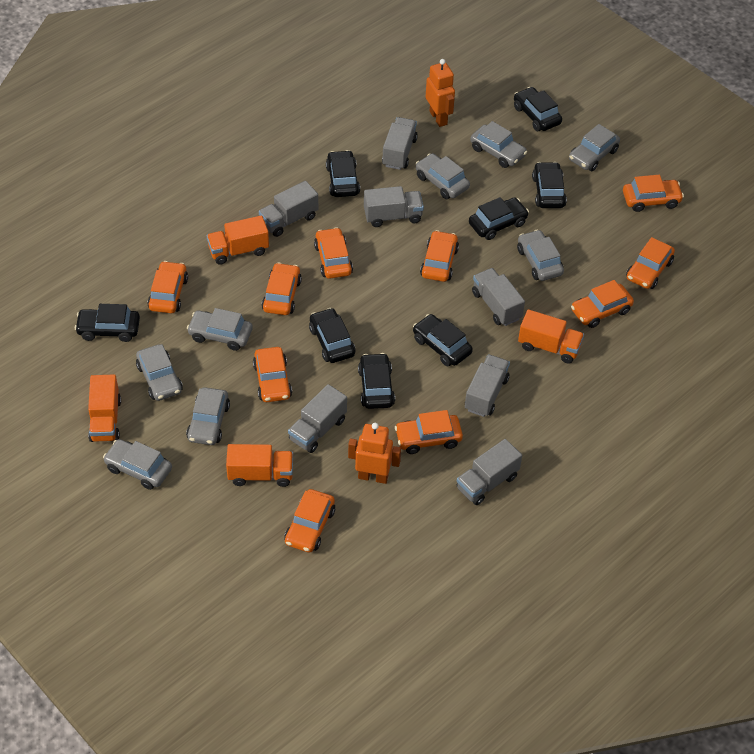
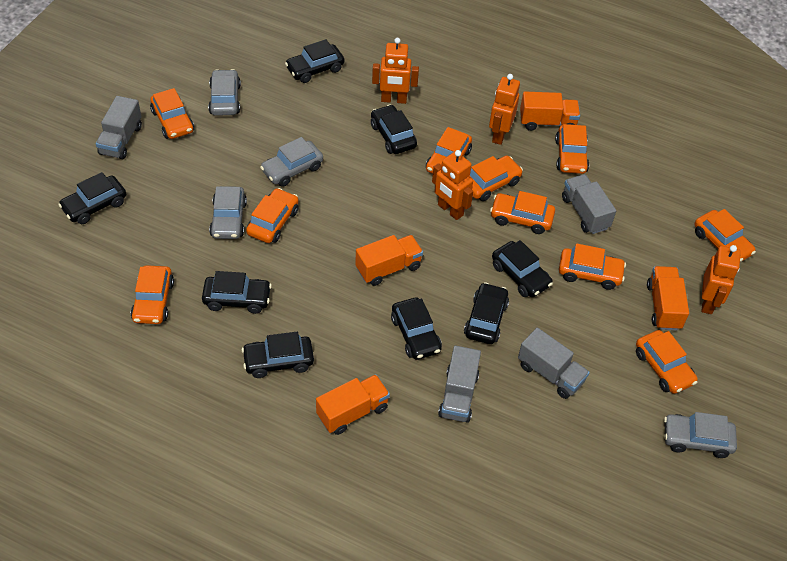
grey car: 8 -> 4
grey truck: 7 -> 4
orange robot: 2 -> 4

